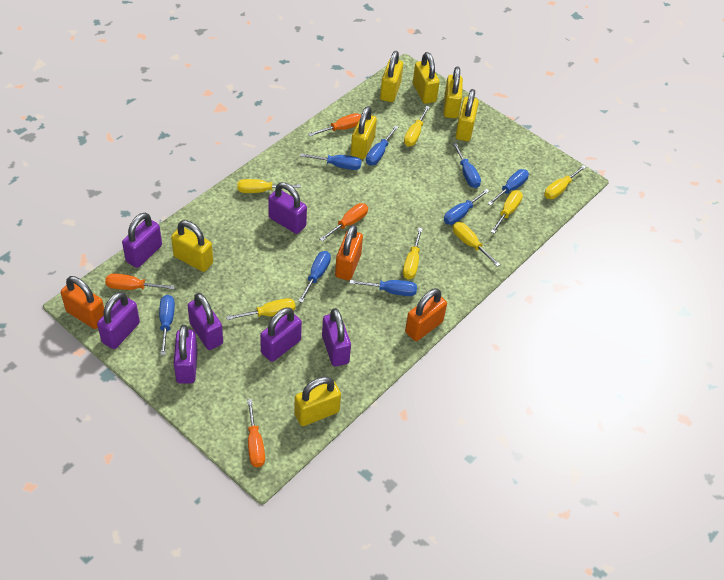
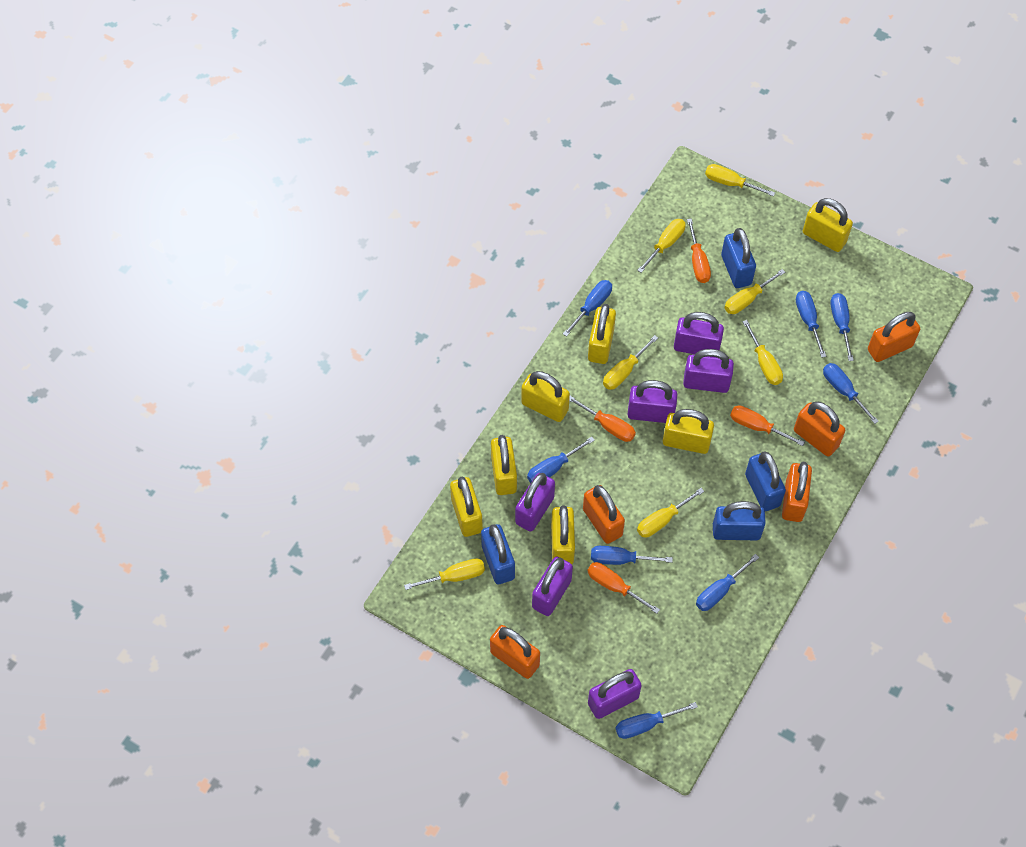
blue padlock: 0 -> 4
orange padlock: 3 -> 5
purple padlock: 7 -> 6

